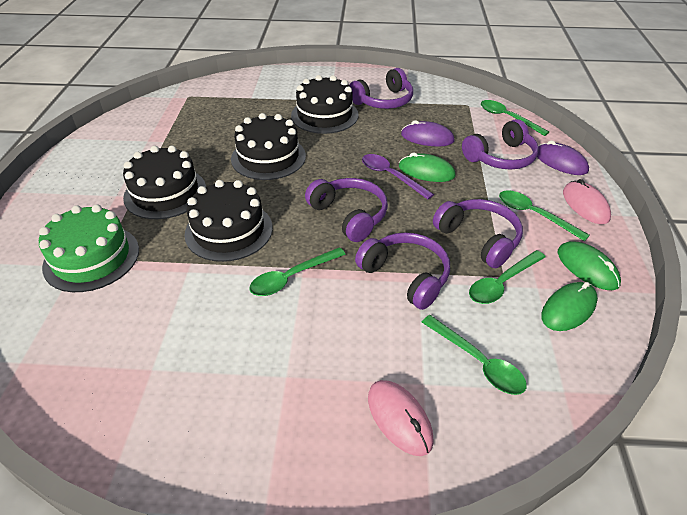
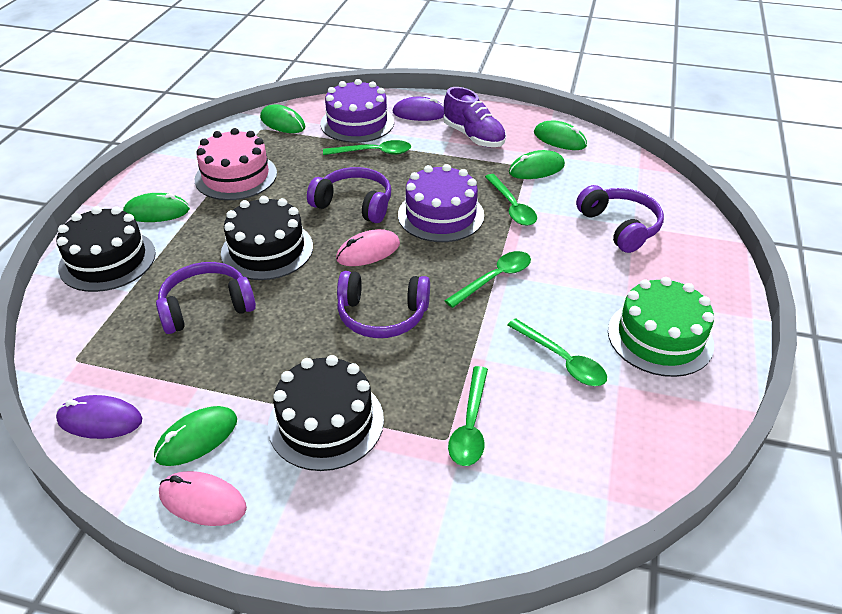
black cake: 4 -> 3
green mouse: 3 -> 5
pink cake: 0 -> 1
purple cake: 0 -> 2
purple headphones: 5 -> 4
purple shoe: 0 -> 1
purple spoon: 1 -> 0

